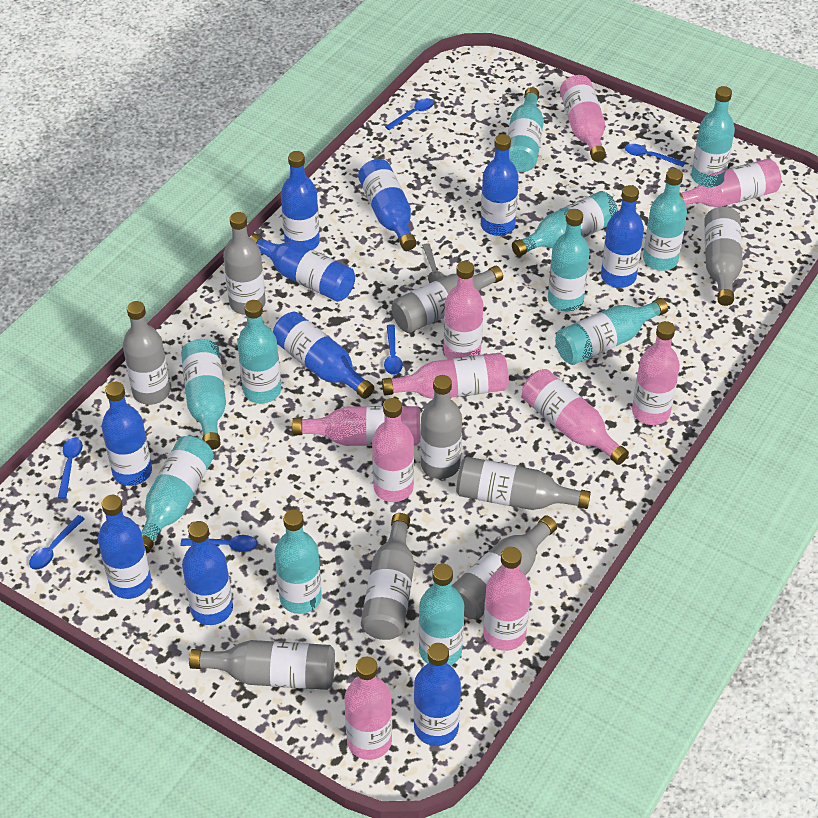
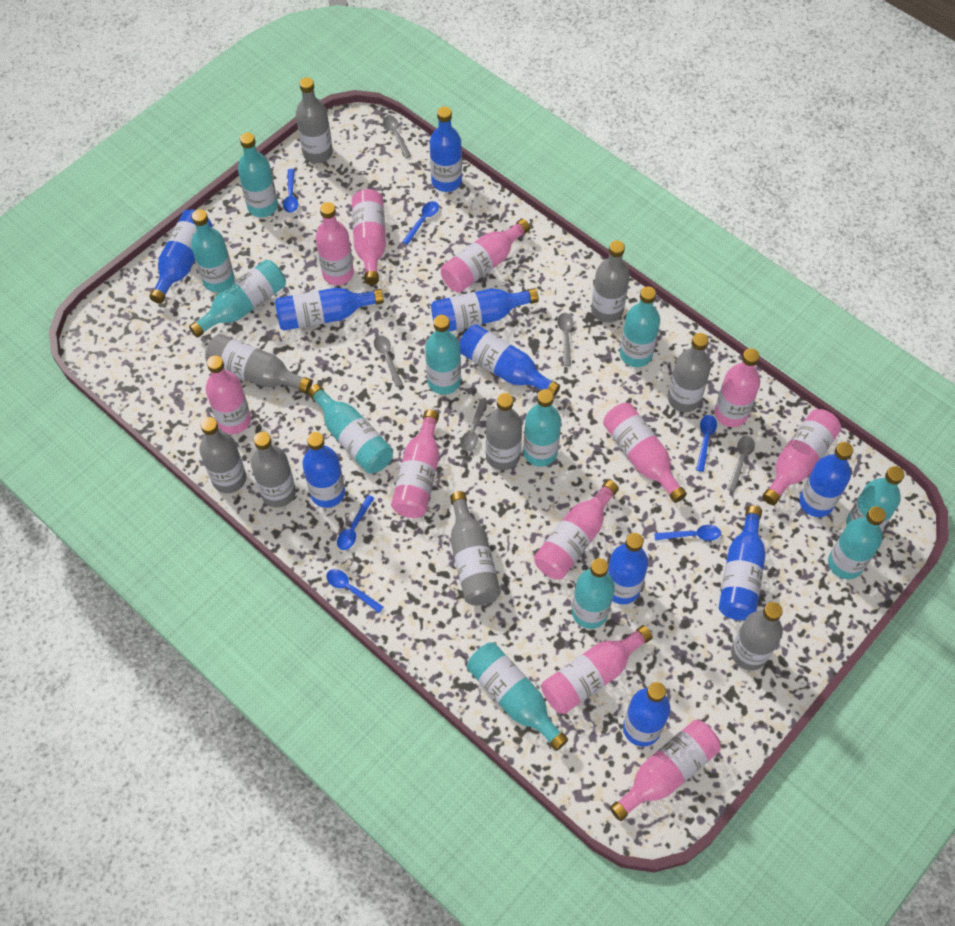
grey spoon: 1 -> 5
pink bottle: 10 -> 11

